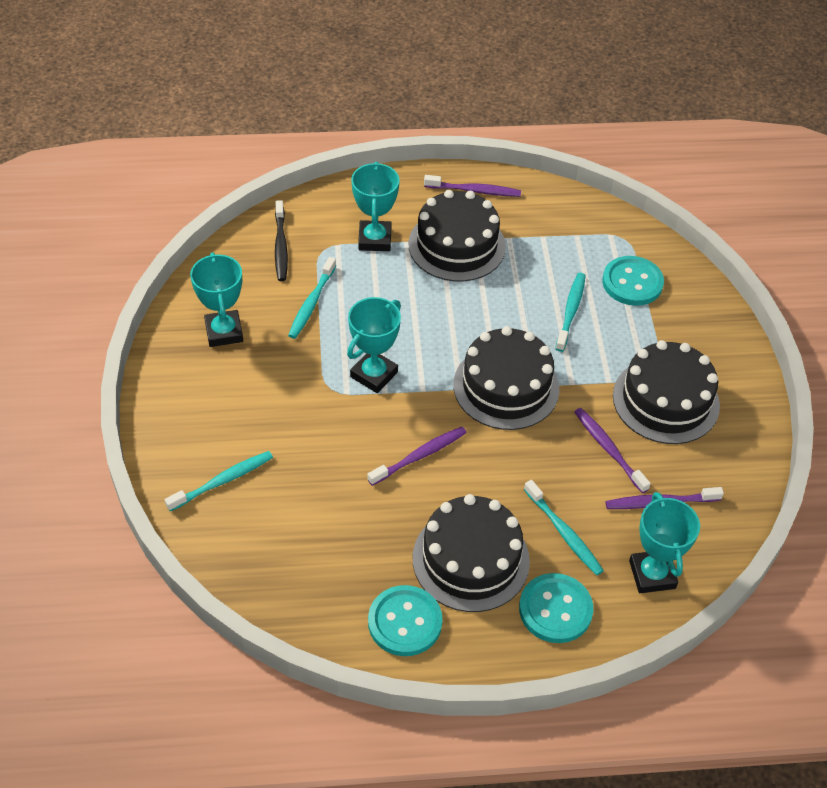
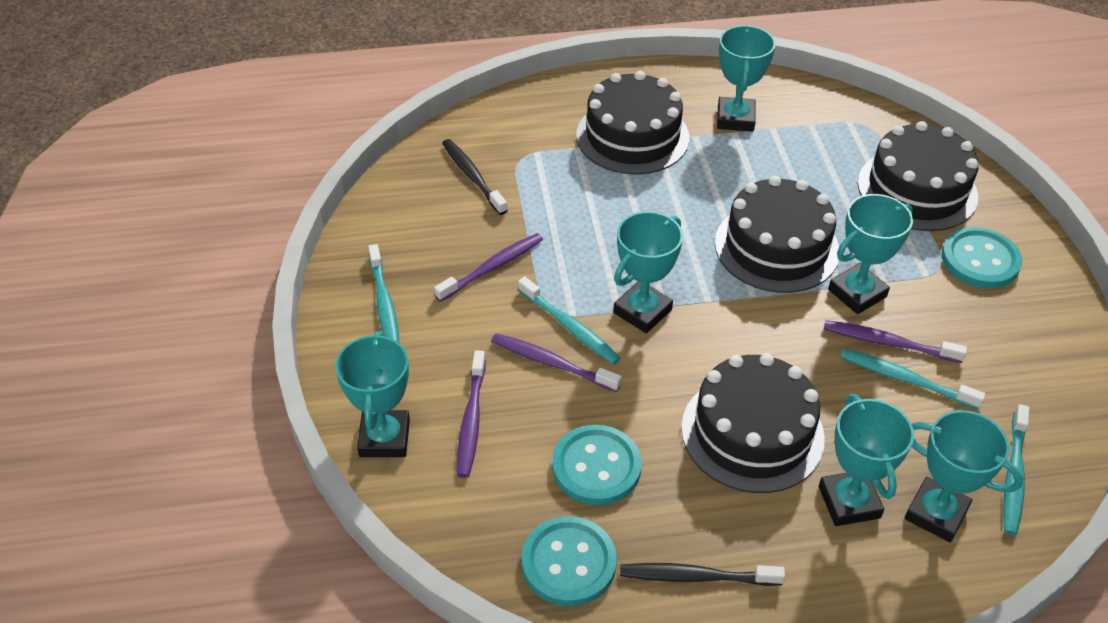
black toothbrush: 1 -> 2
turquoise trophy: 4 -> 6

